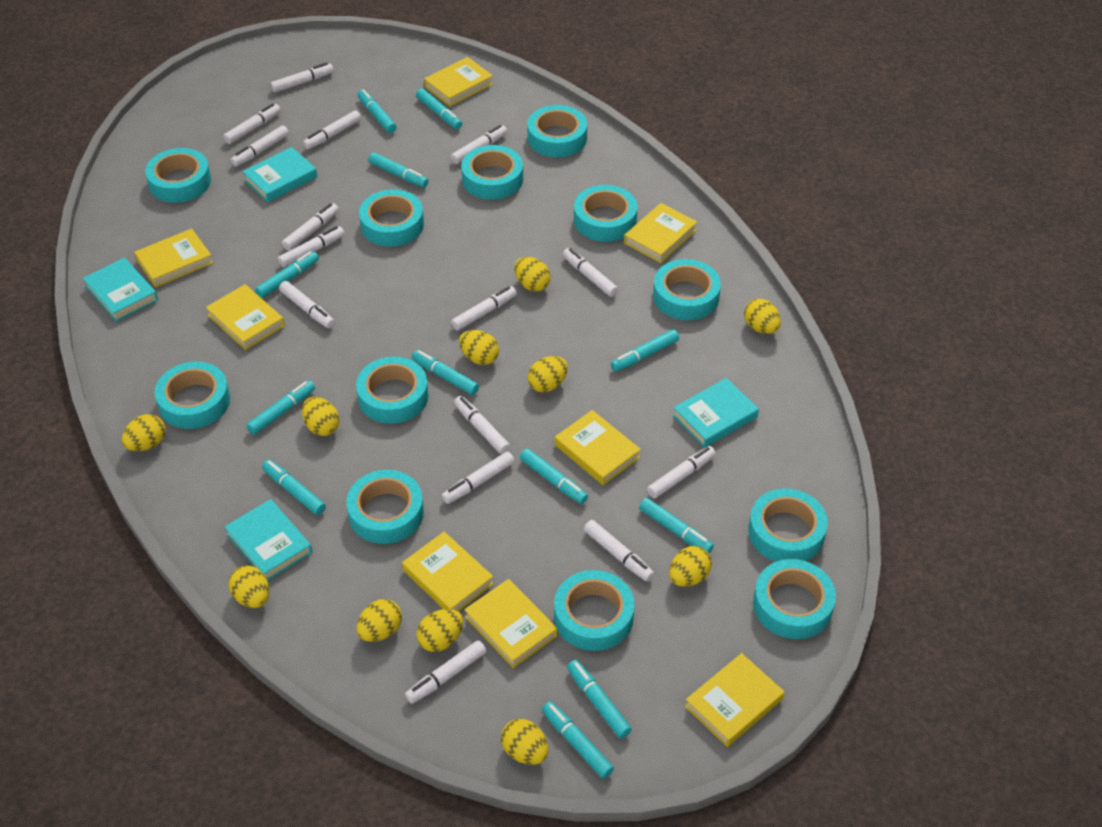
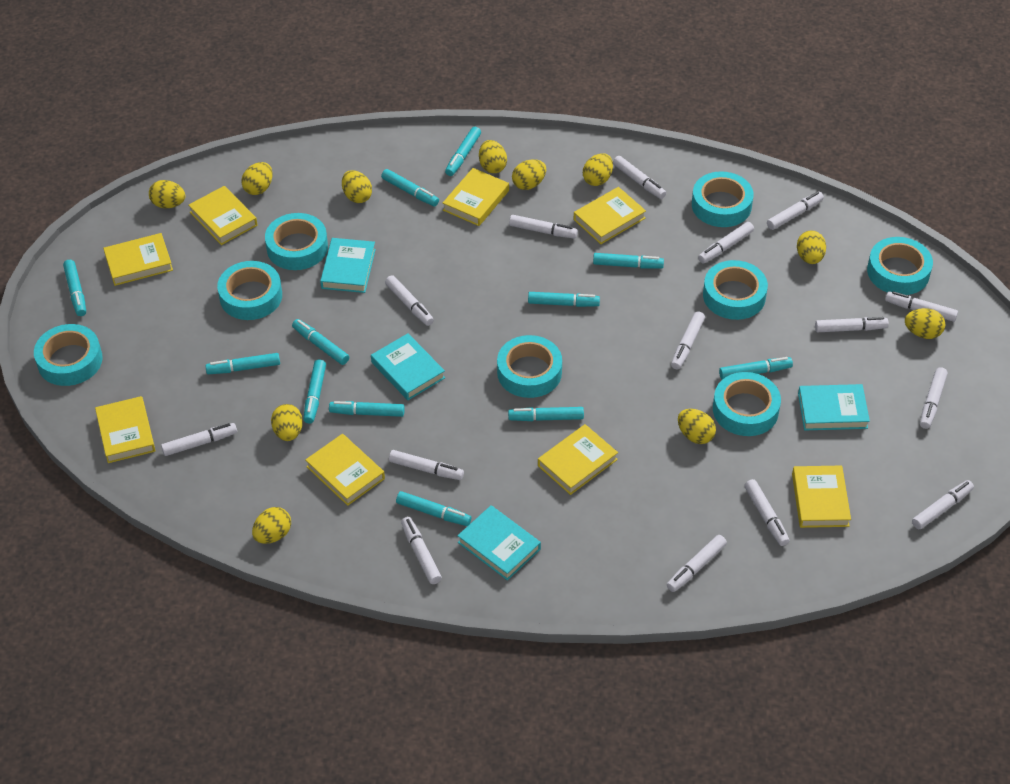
turquoise tape: 12 -> 8

